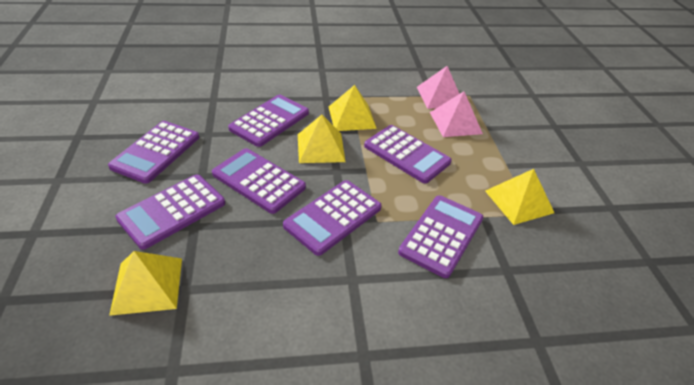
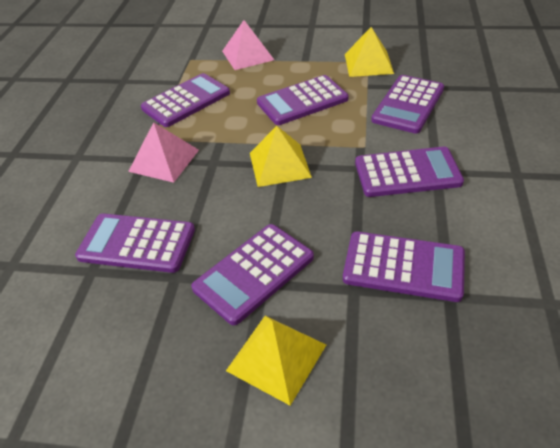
yellow pyramid: 4 -> 3

